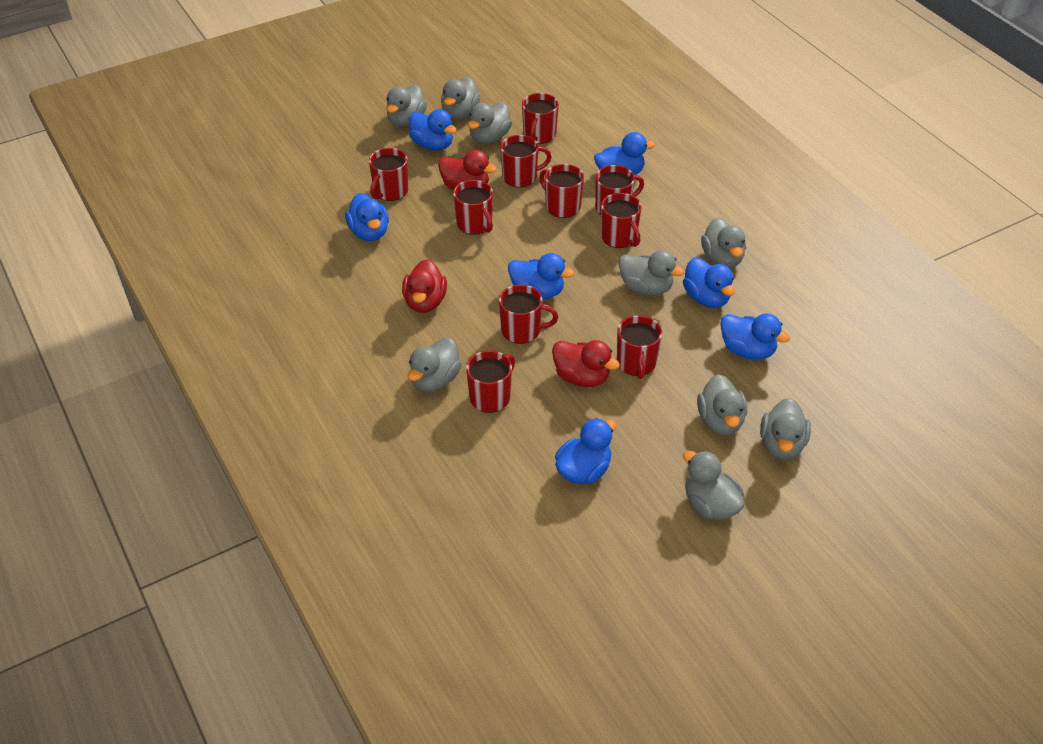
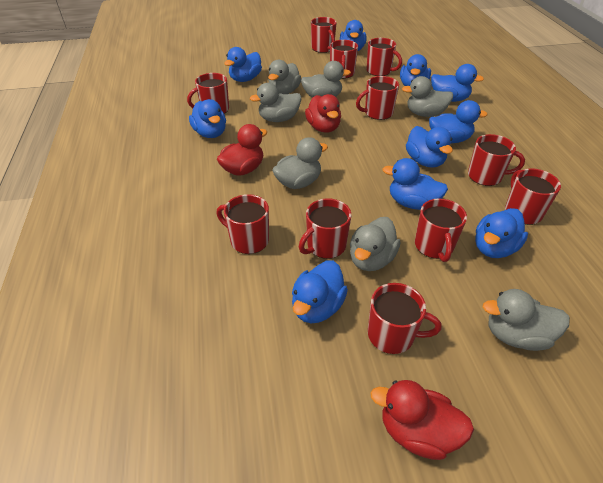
blue duck: 7 -> 10
grey duck: 9 -> 7
red mug: 10 -> 11

